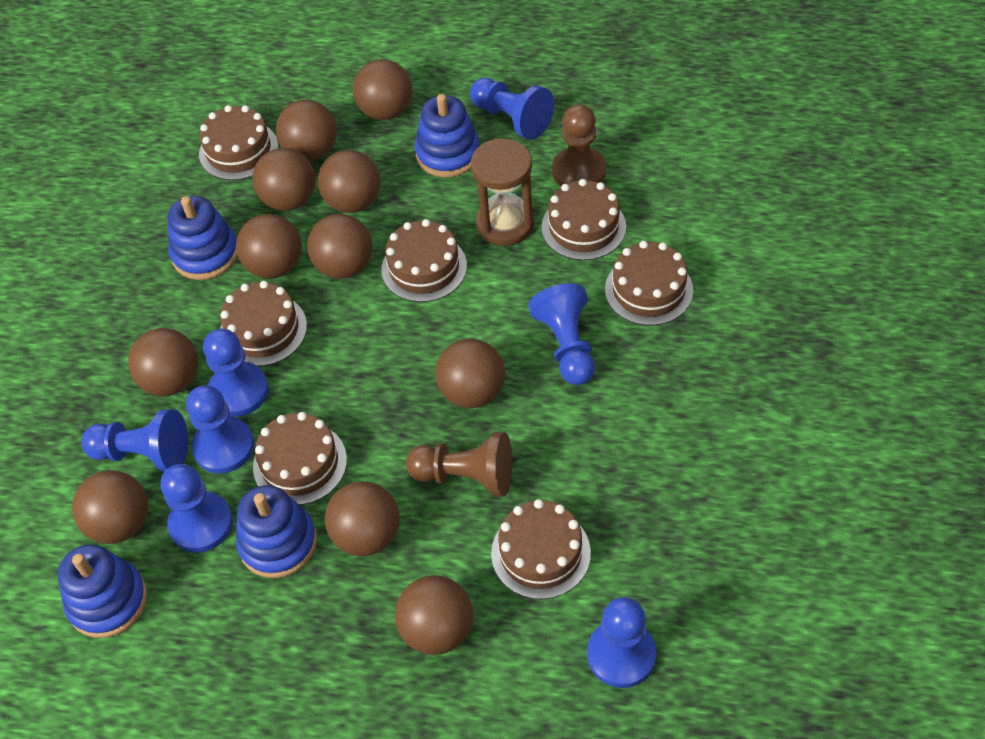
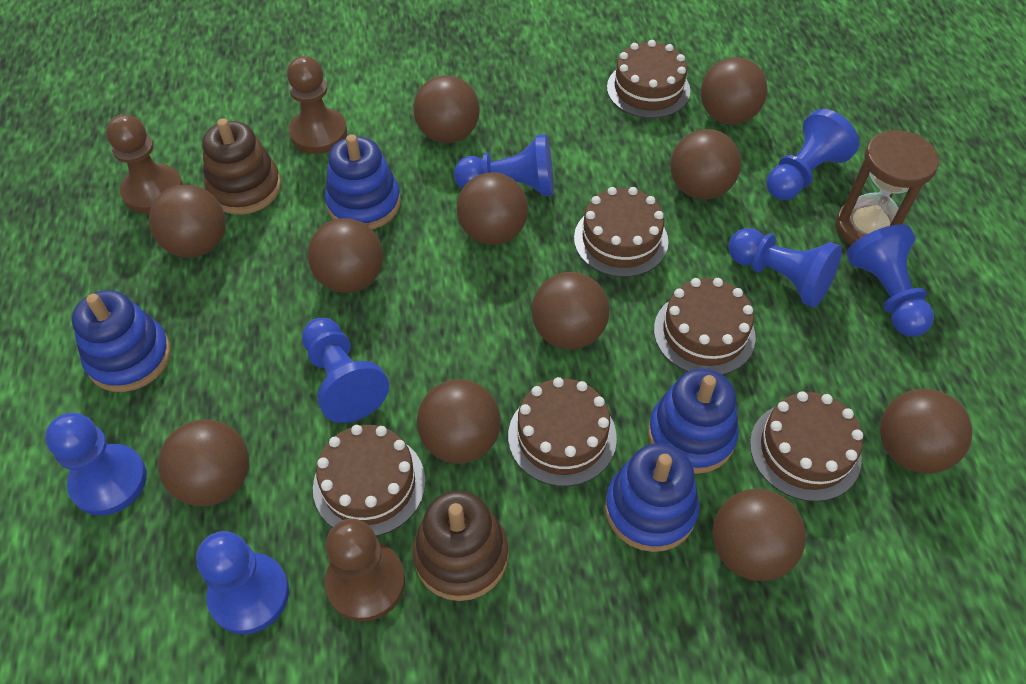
brown cake: 7 -> 6
brown pawn: 2 -> 3
brown stacking toy: 0 -> 2

